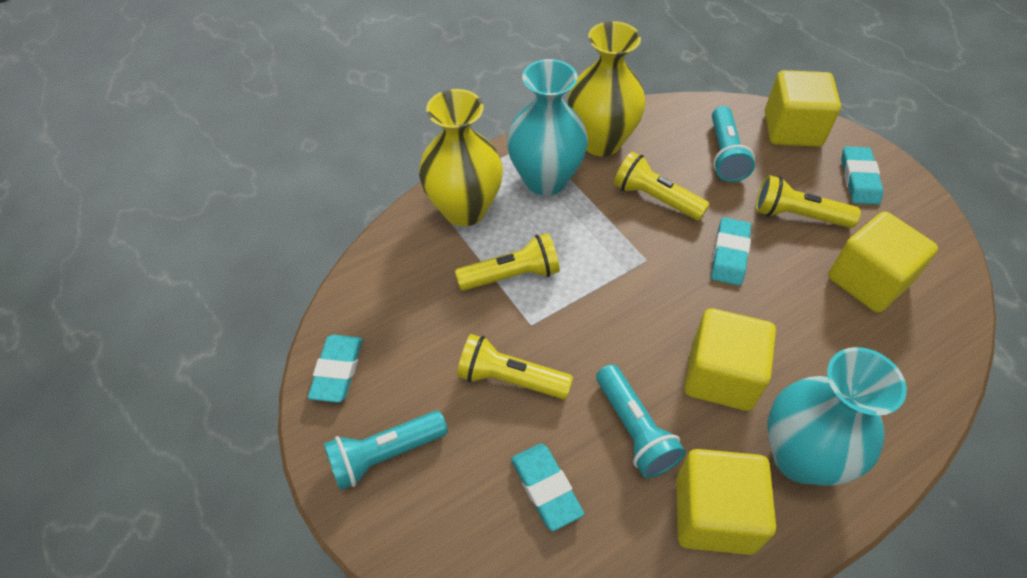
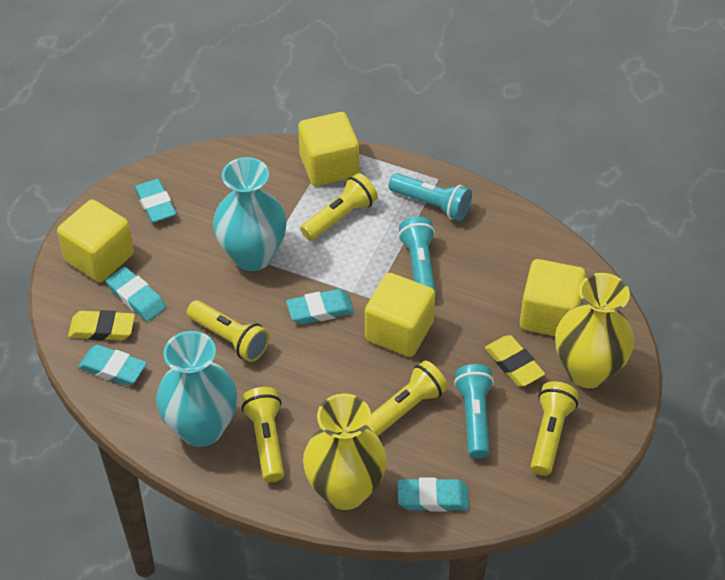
turquoise eraser: 4 -> 5
yellow eraser: 0 -> 2
yellow flashlight: 4 -> 5

